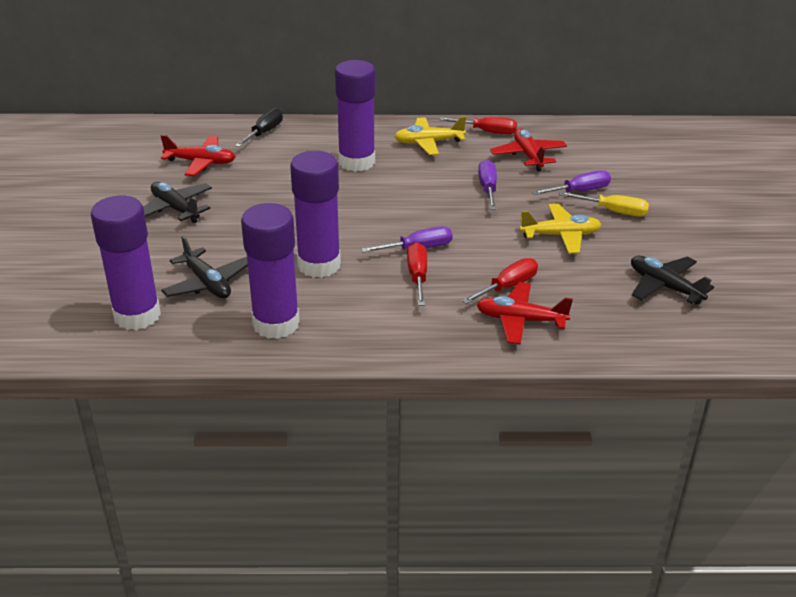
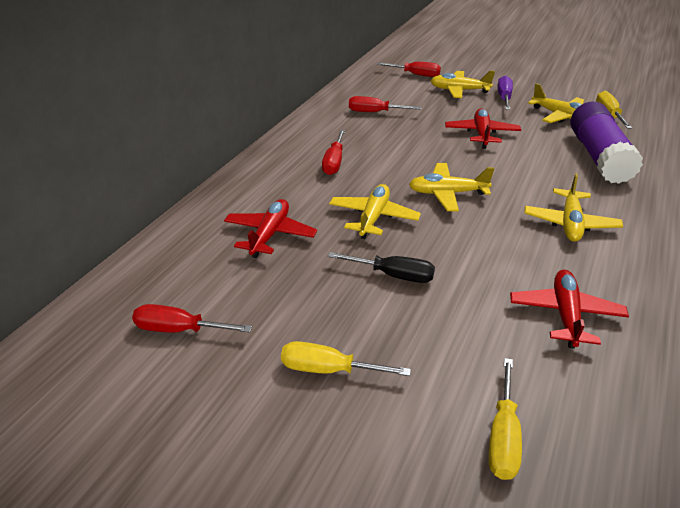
black plane: 3 -> 0
purple glue stick: 4 -> 1
purple screwdriver: 3 -> 1
red screwdriver: 3 -> 4
yellow plane: 2 -> 5
yellow screwdriver: 1 -> 3

